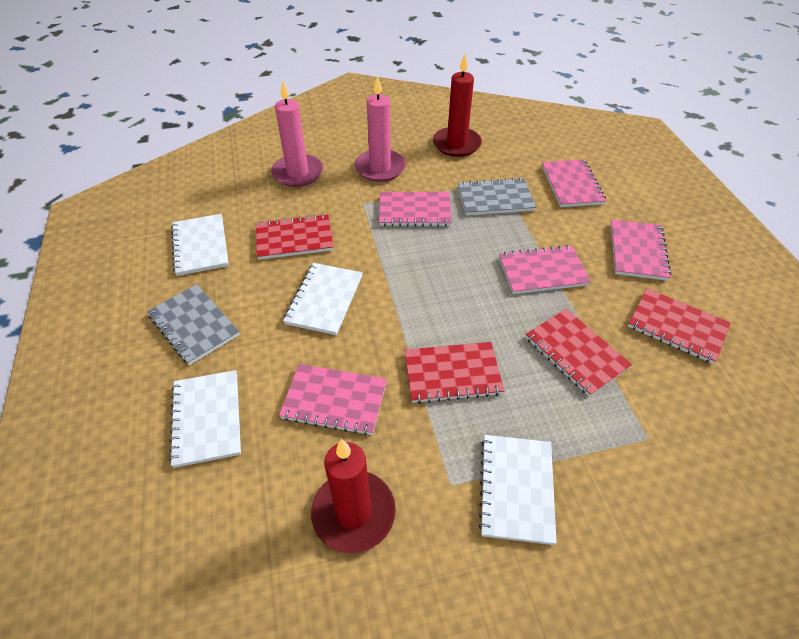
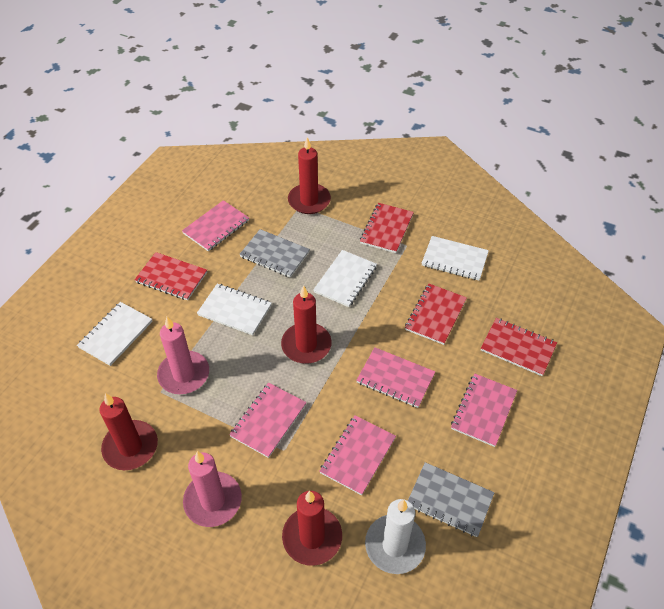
red candle: 2 -> 4
white candle: 0 -> 1

